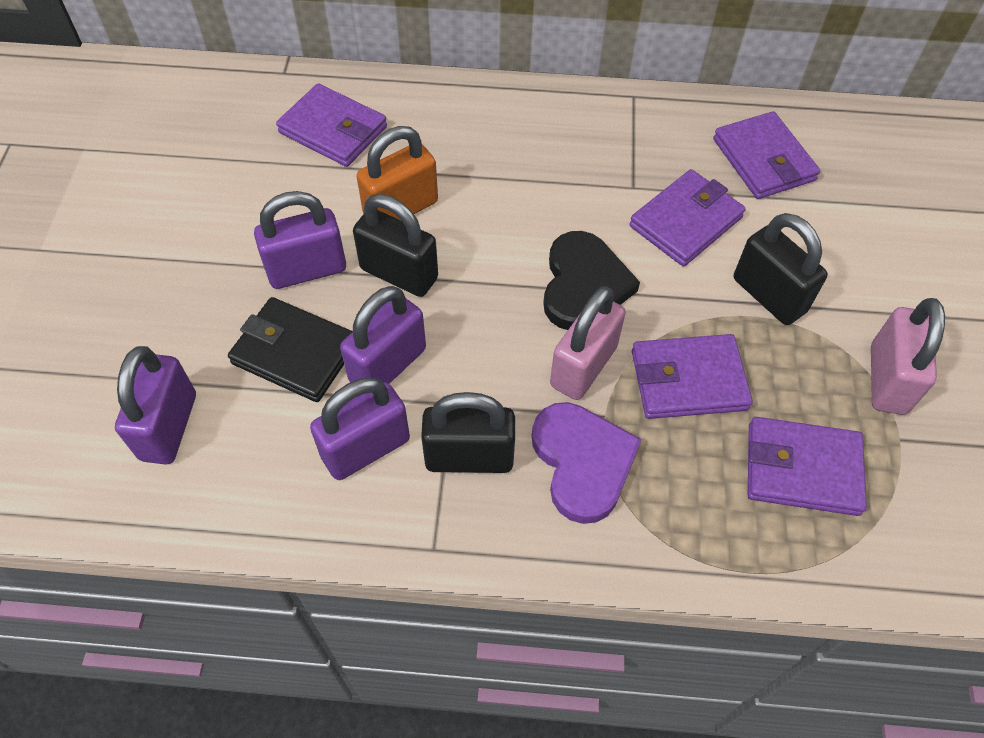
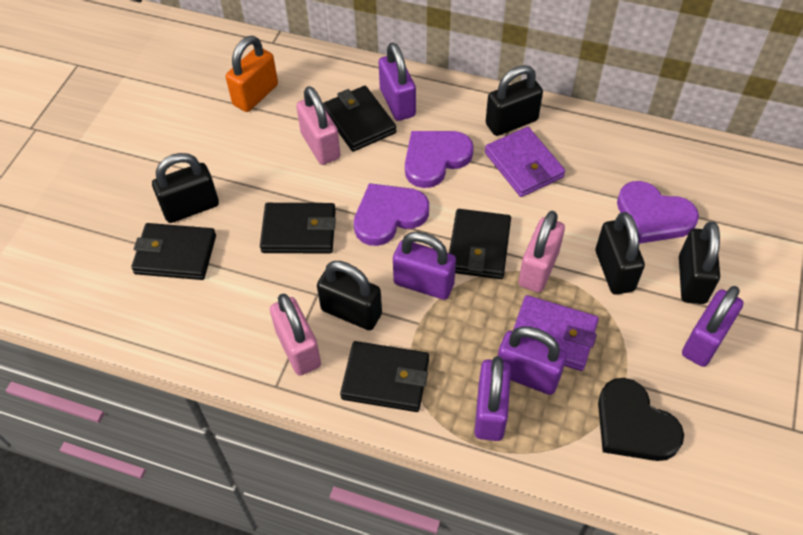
black padlock: 3 -> 5
black wallet: 1 -> 5
pink padlock: 2 -> 3
purple heart: 1 -> 3
purple padlock: 4 -> 5
purple wallet: 5 -> 2

